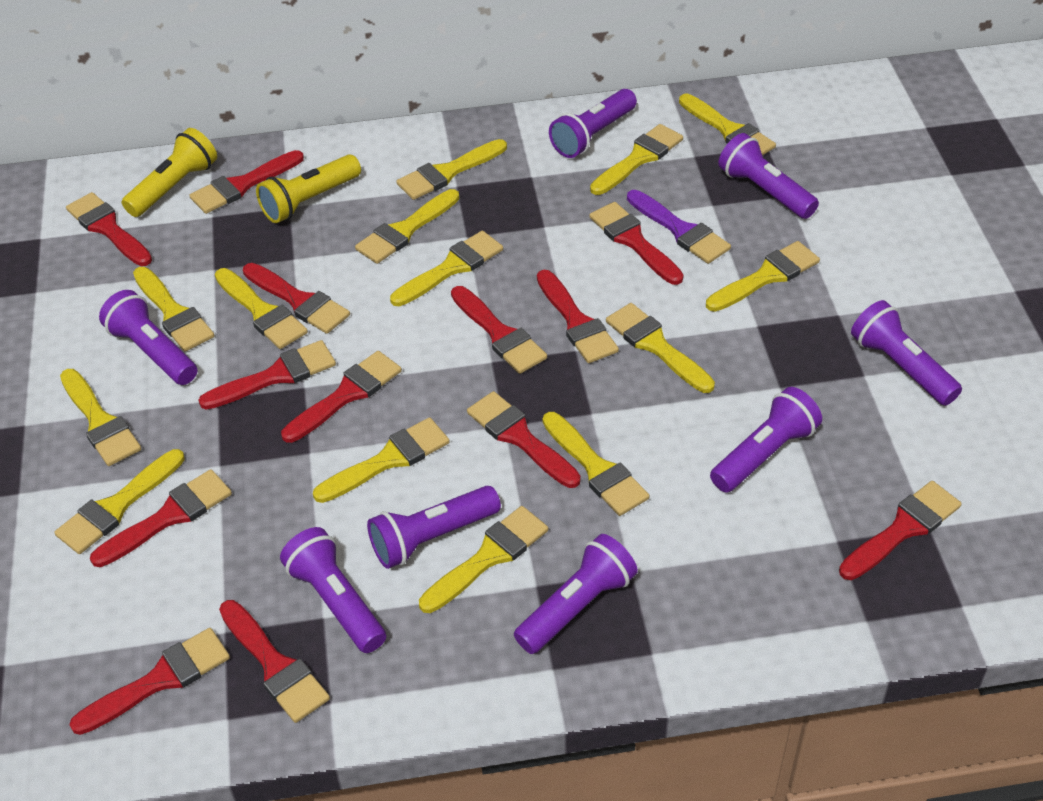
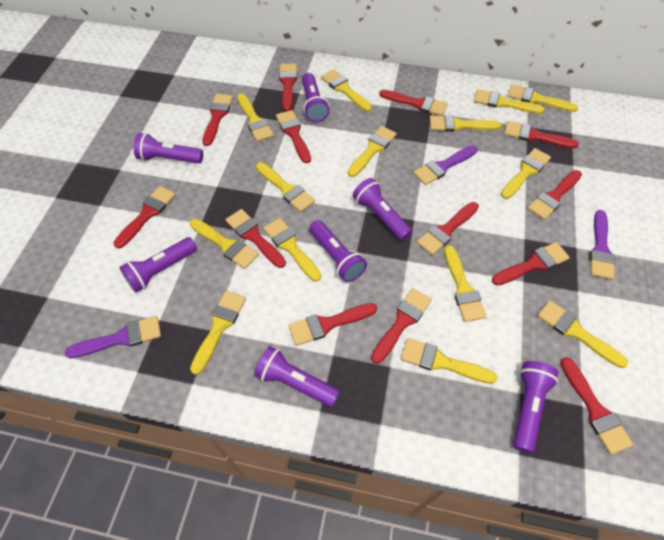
purple brush: 1 -> 3
purple flashlight: 8 -> 7
yellow flashlight: 2 -> 0

